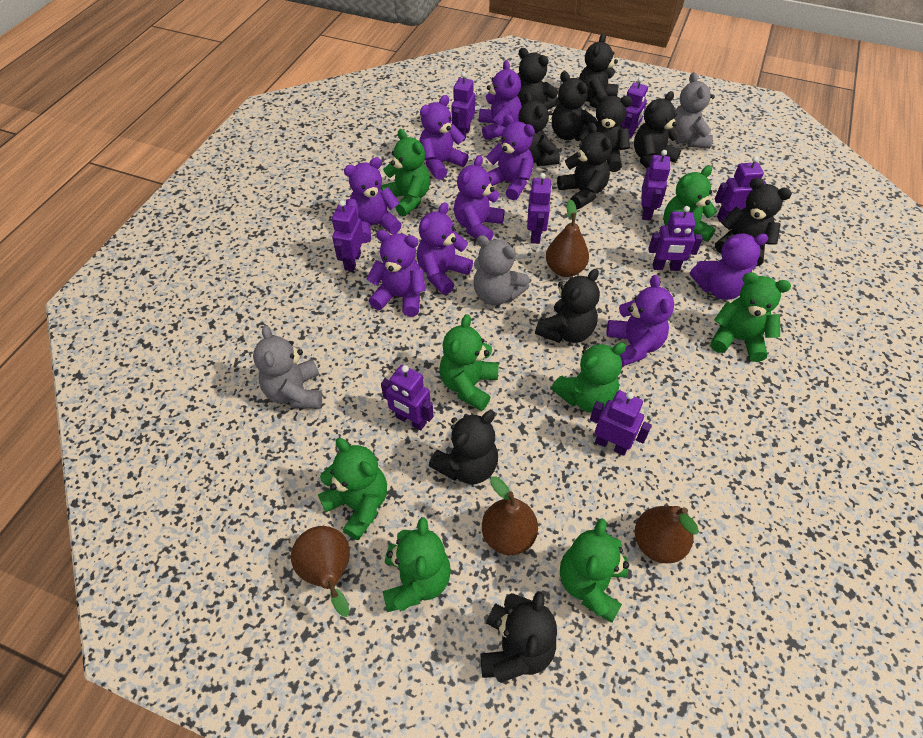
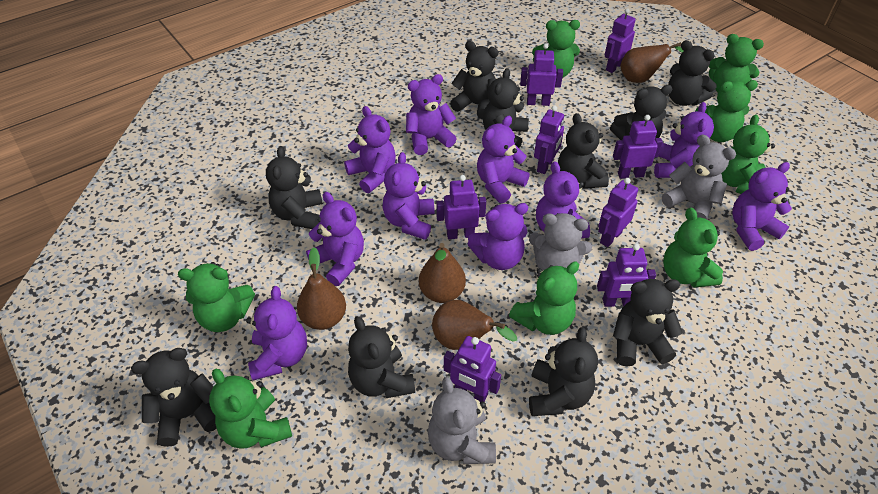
black teddy bear: 11 -> 10
purple robot: 9 -> 8
purple teddy bear: 9 -> 10

